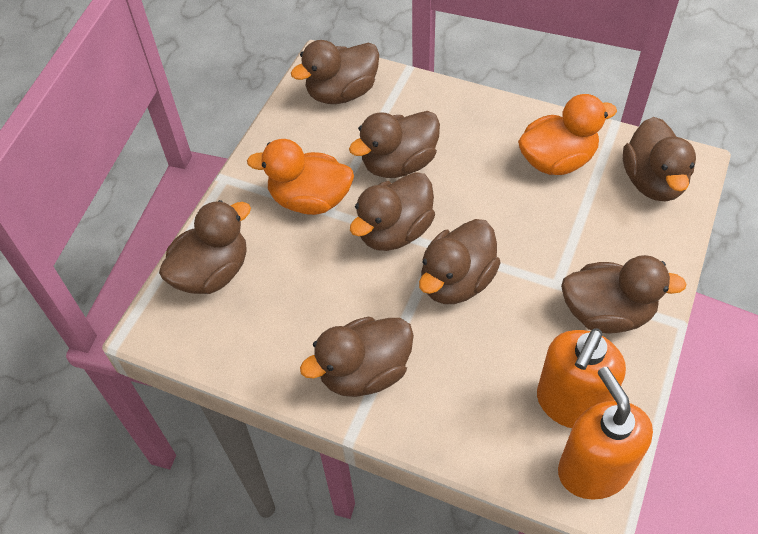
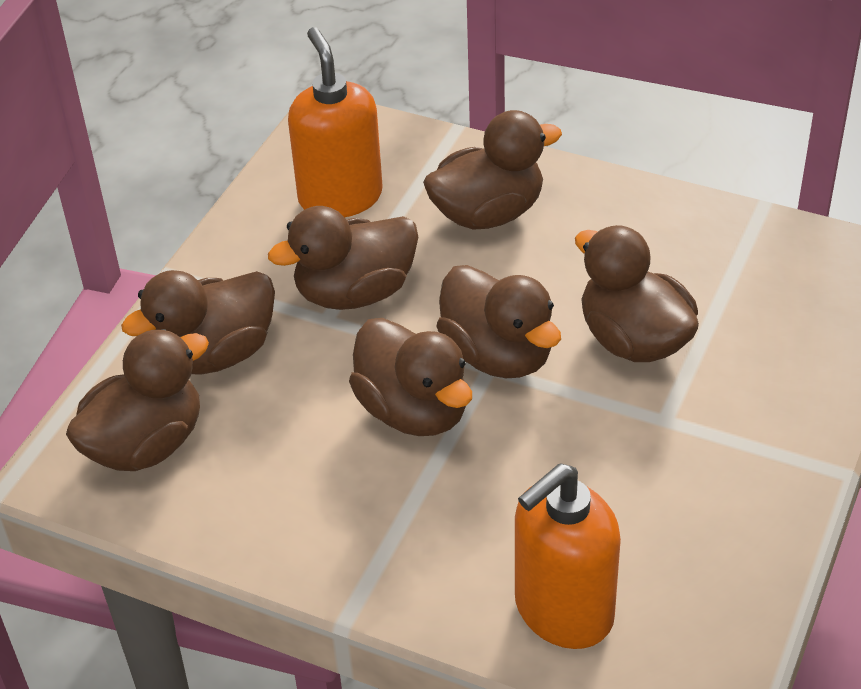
brown duck: 8 -> 7
orange duck: 2 -> 0

